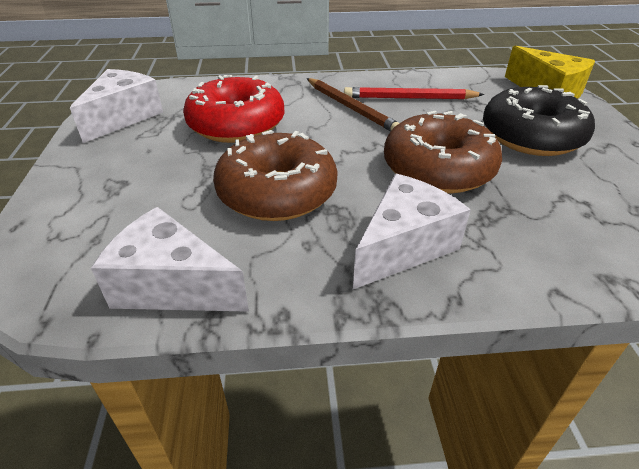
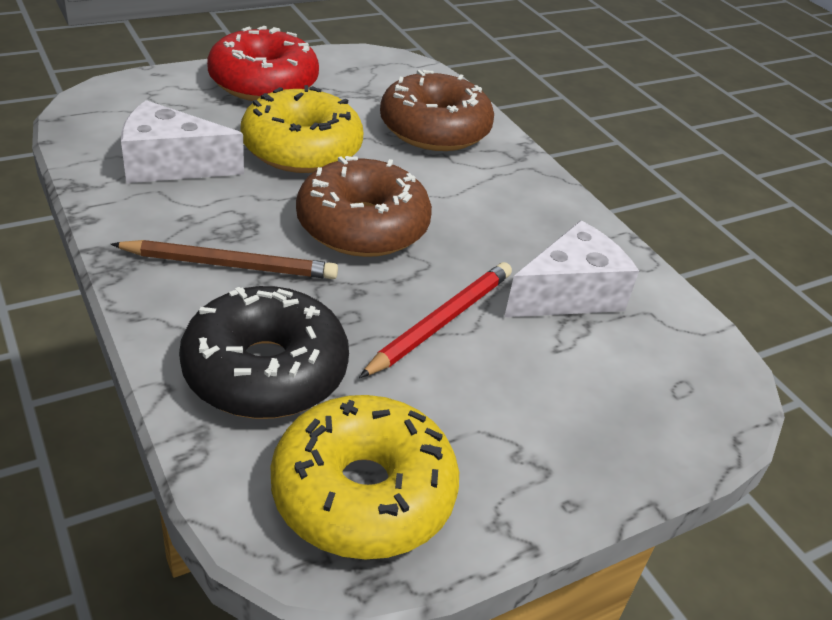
white cheese: 3 -> 2
yellow cheese: 1 -> 0
yellow donut: 0 -> 2

